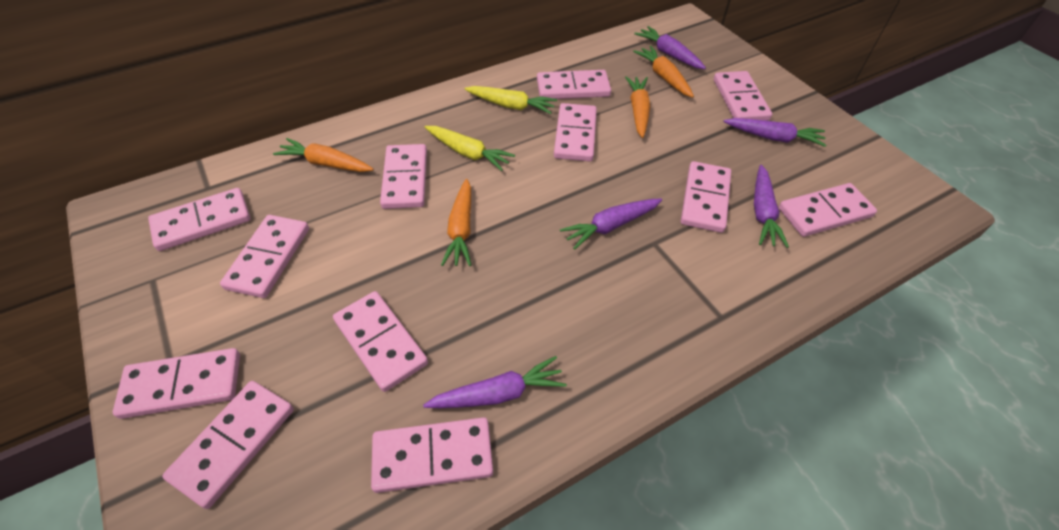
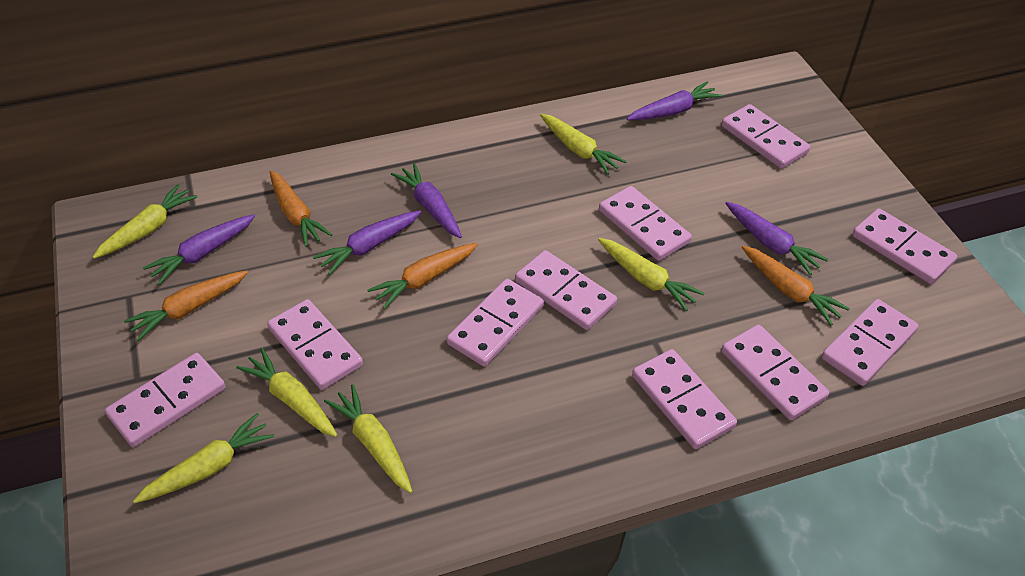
pink domino: 12 -> 10
yellow carrot: 2 -> 6

